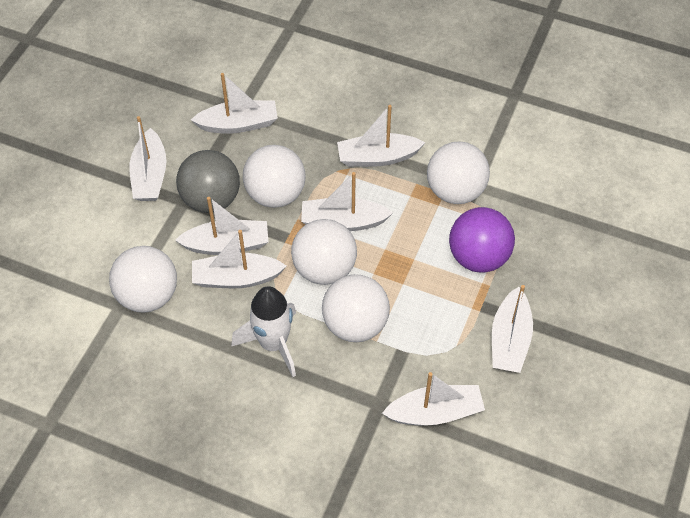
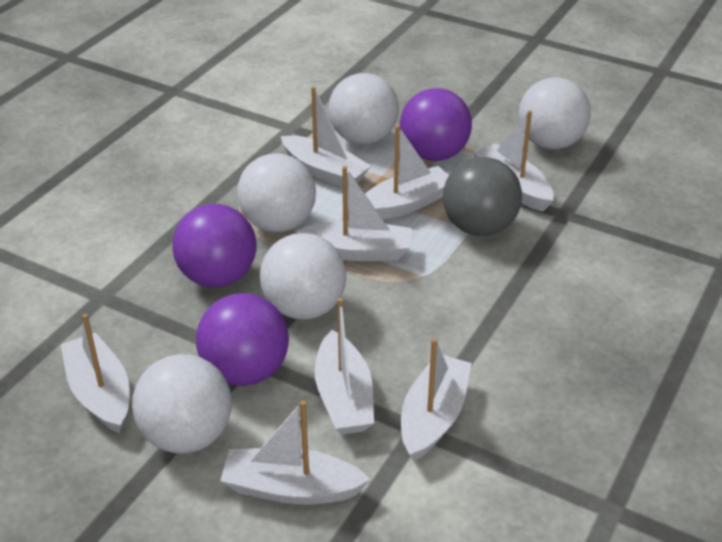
purple ball: 1 -> 3
white rocket: 1 -> 0

